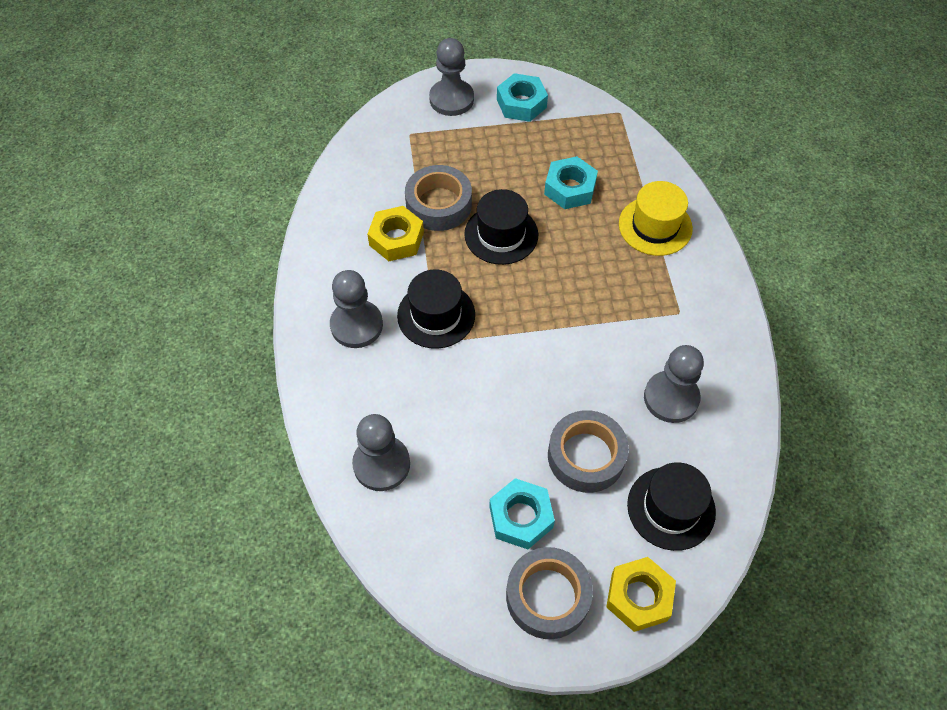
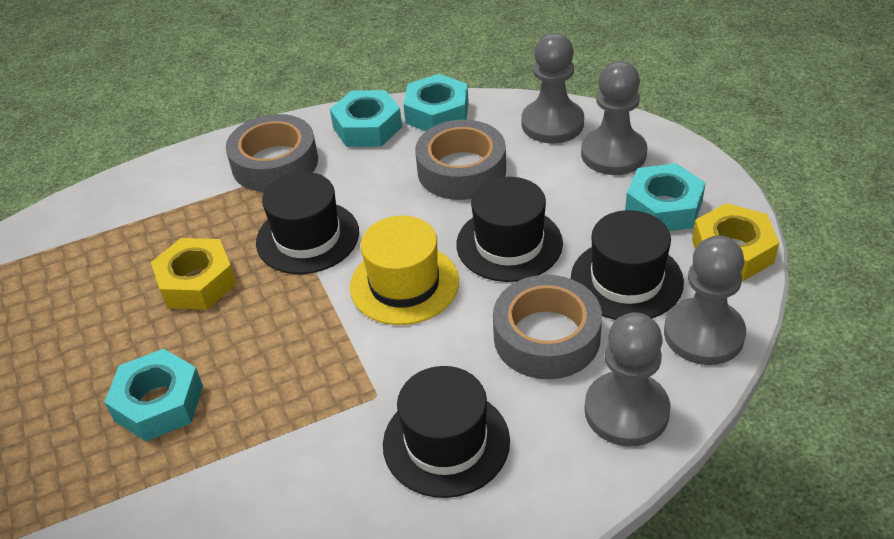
black hat: 3 -> 4
turquoise nut: 3 -> 4

